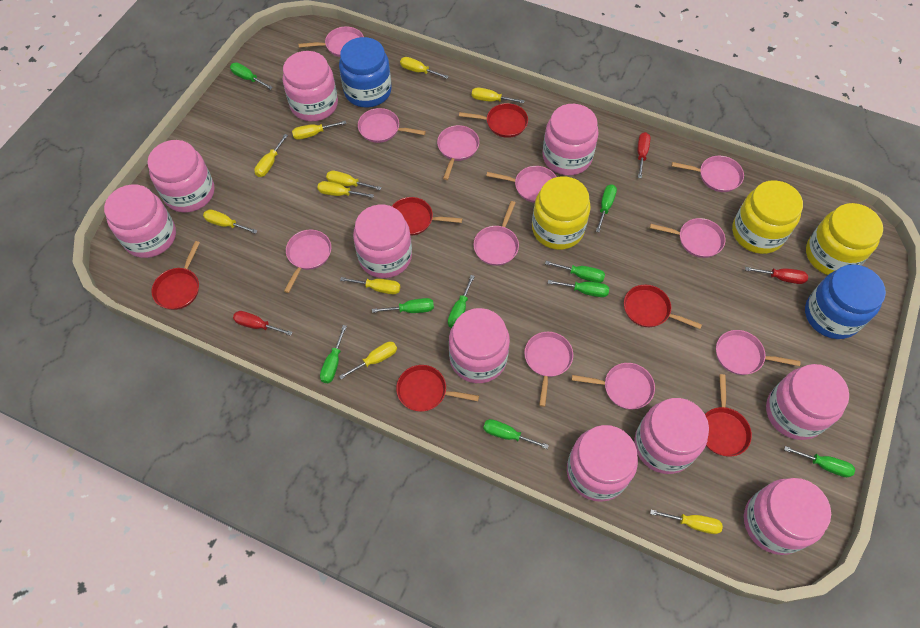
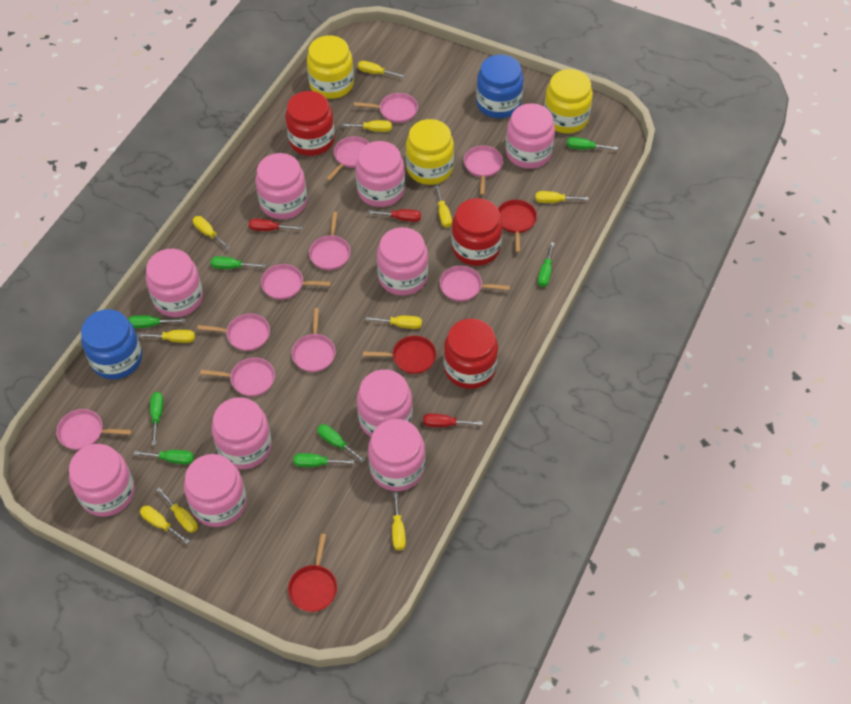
green screwdriver: 9 -> 8
pink pan: 11 -> 10
red jar: 0 -> 3
red pan: 6 -> 3

